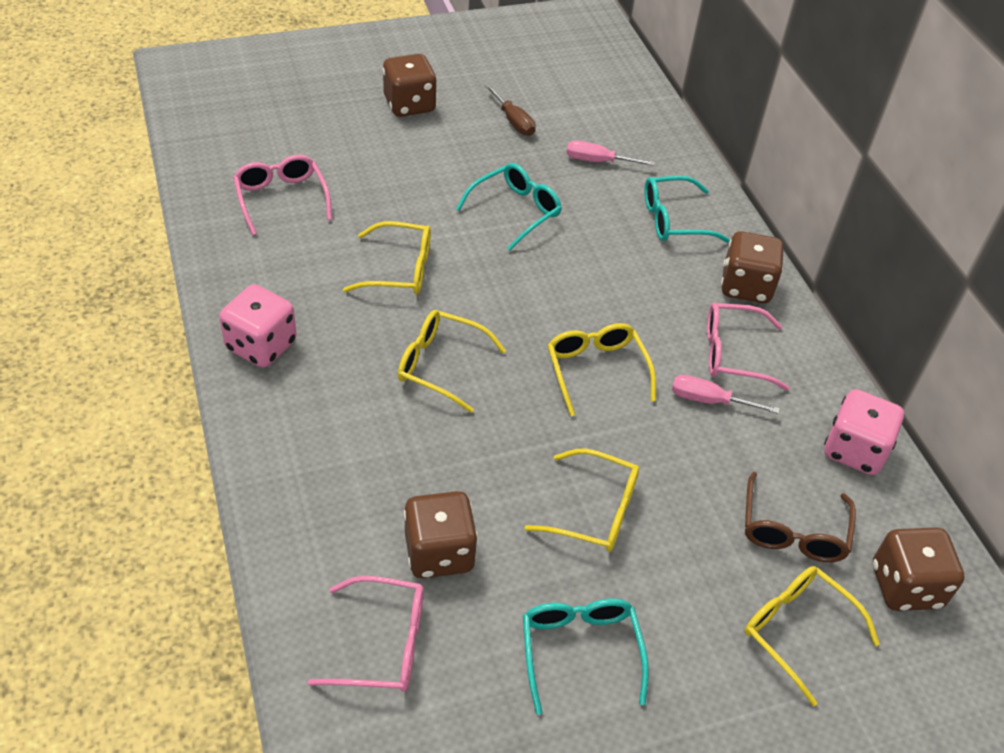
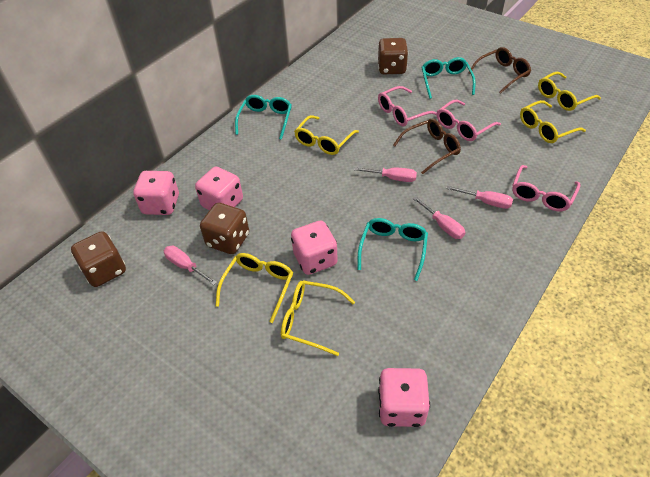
brown dice: 4 -> 3
brown glasses: 1 -> 2
brown screwdriver: 1 -> 0
pink dice: 2 -> 4
pink screwdriver: 2 -> 4

